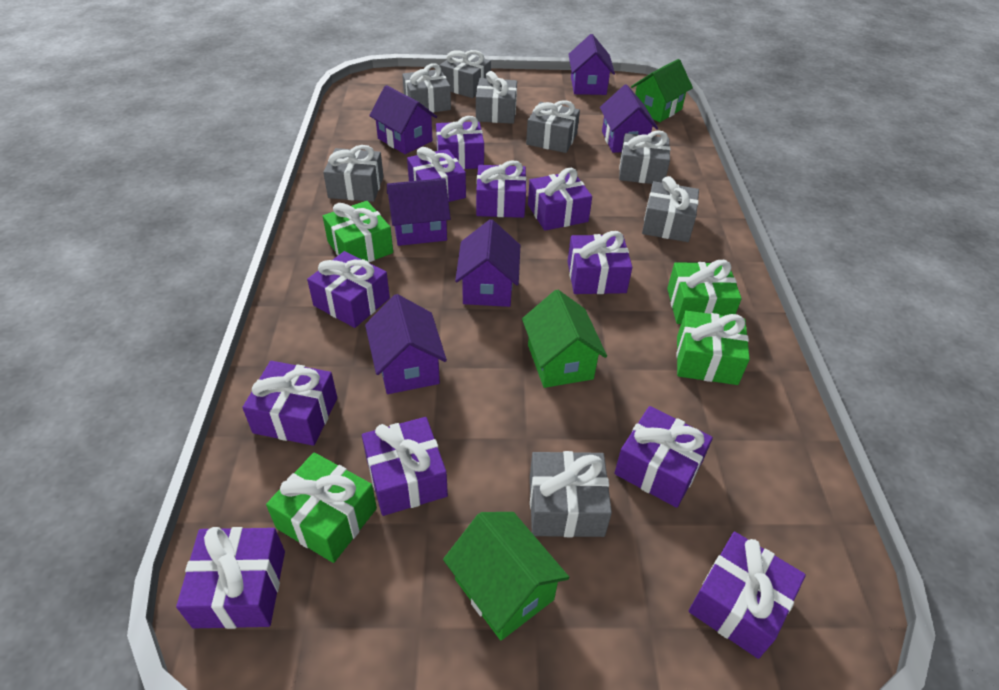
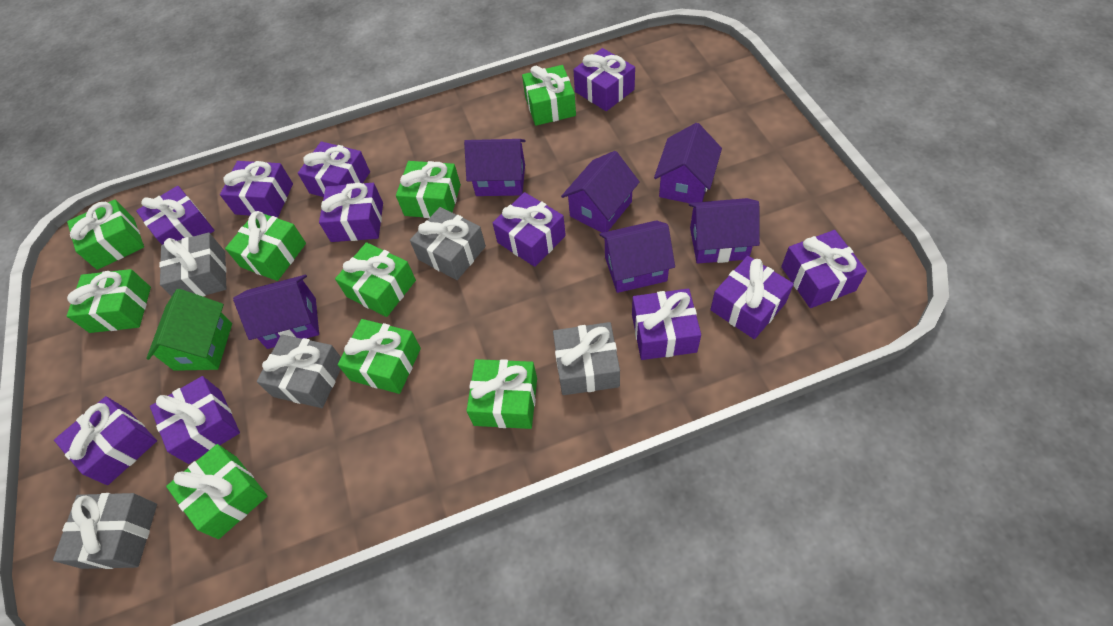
green gift: 4 -> 9
green house: 3 -> 1
grey gift: 8 -> 5

